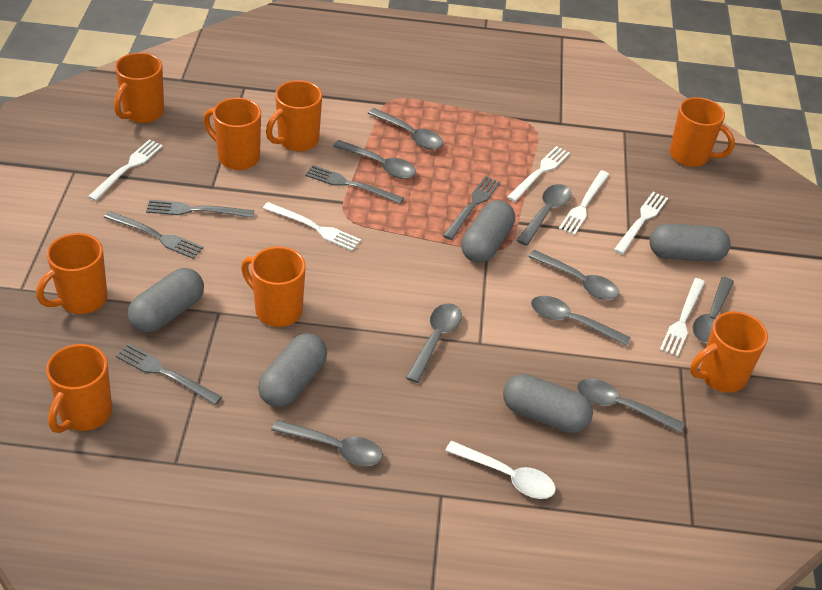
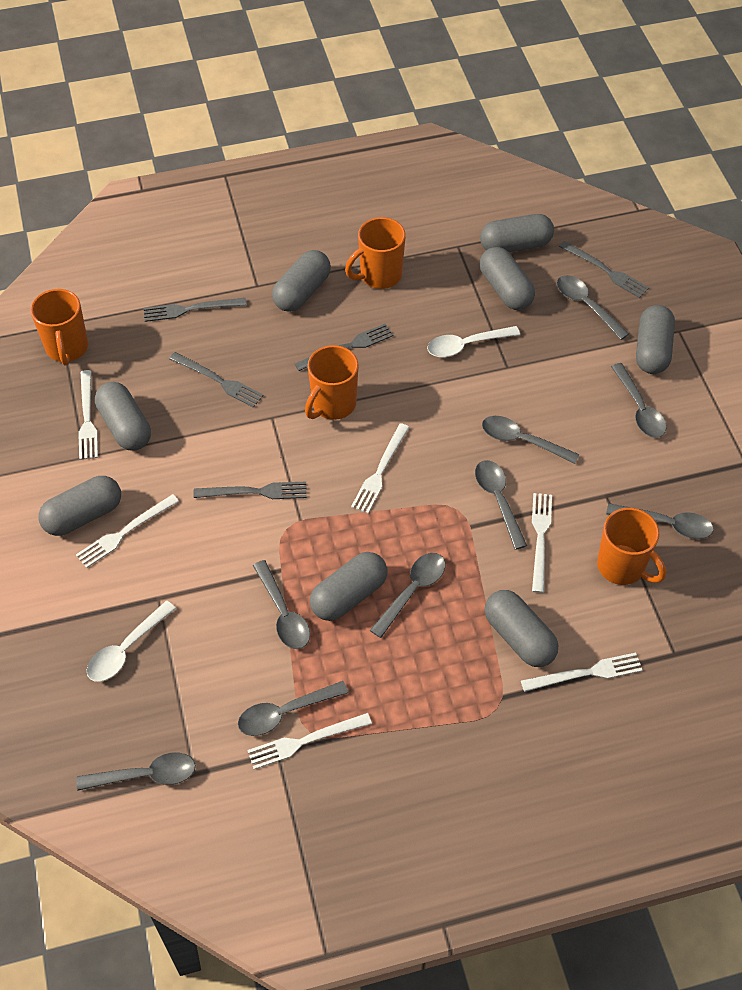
grey capsule: 5 -> 8
orange mug: 8 -> 4
white spoon: 1 -> 2

